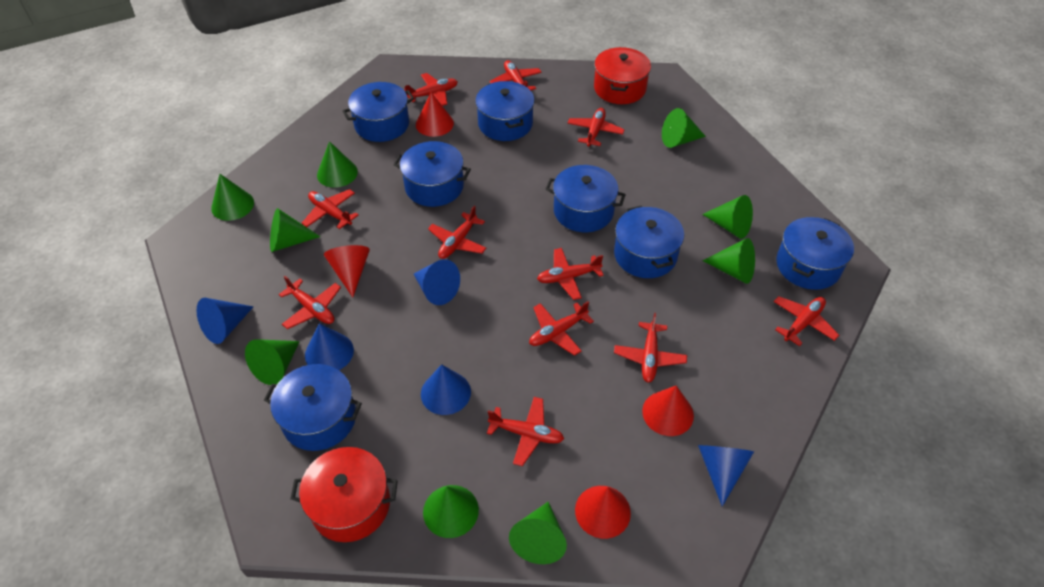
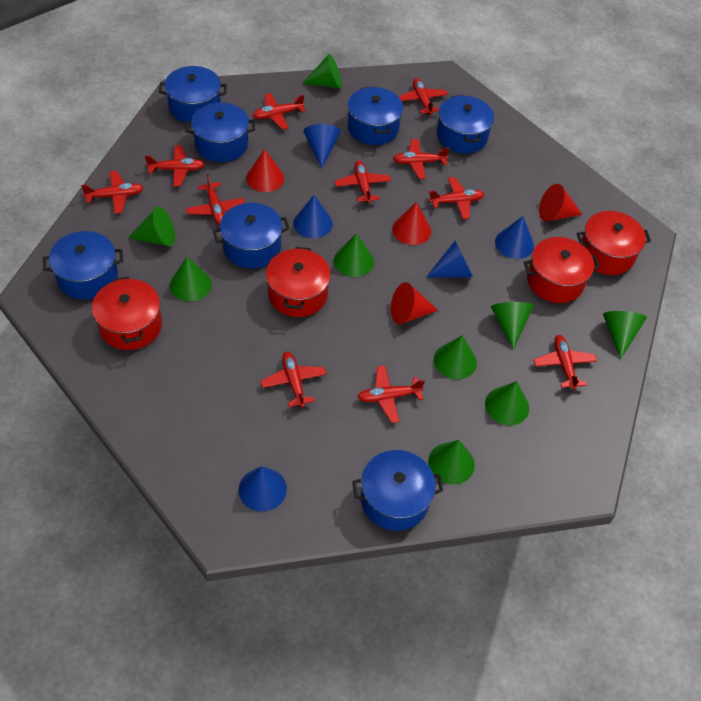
red pot: 2 -> 4

